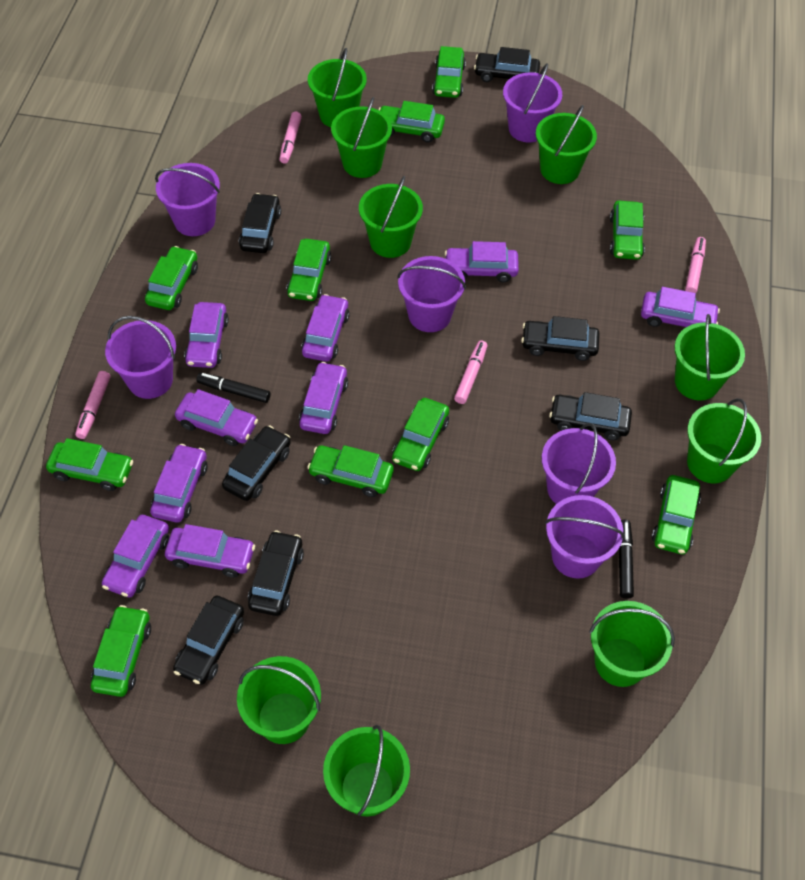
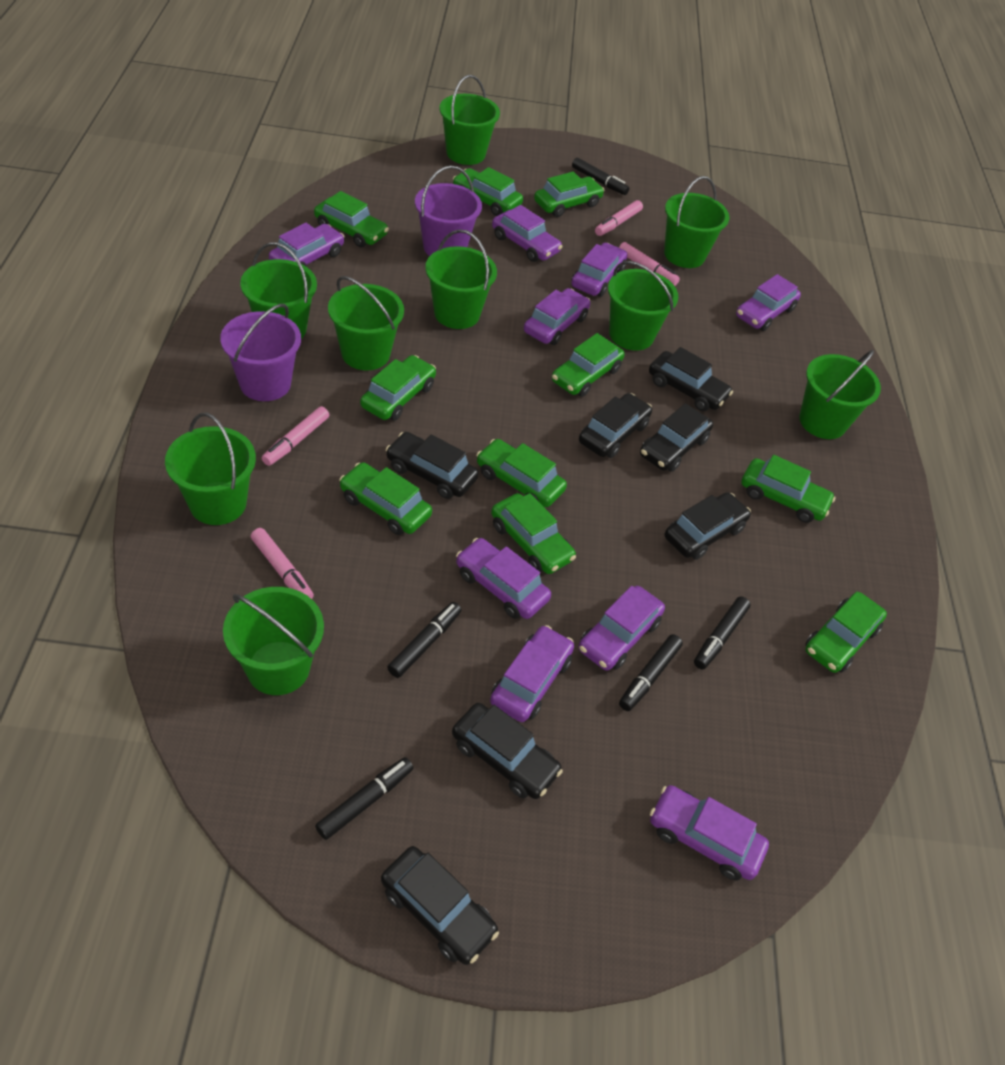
black marker: 2 -> 5
purple bucket: 6 -> 2

